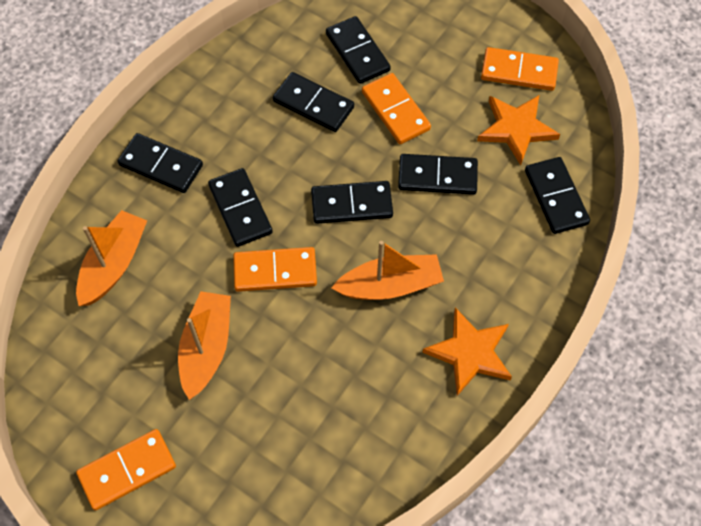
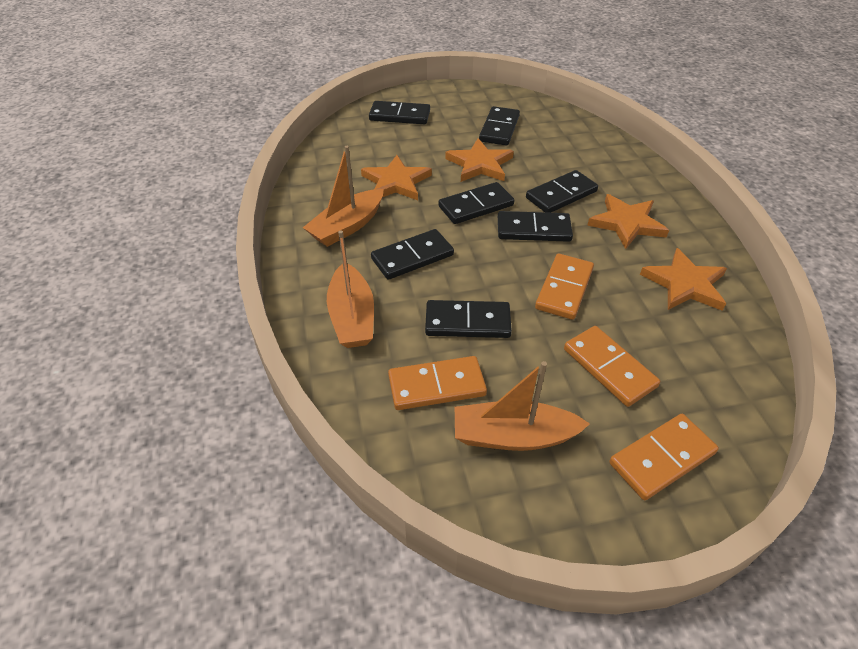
orange star: 2 -> 4

